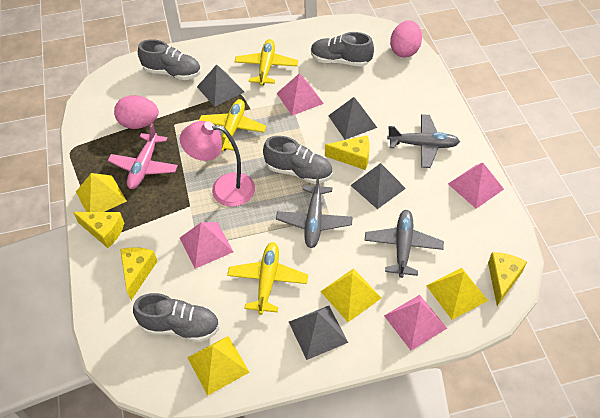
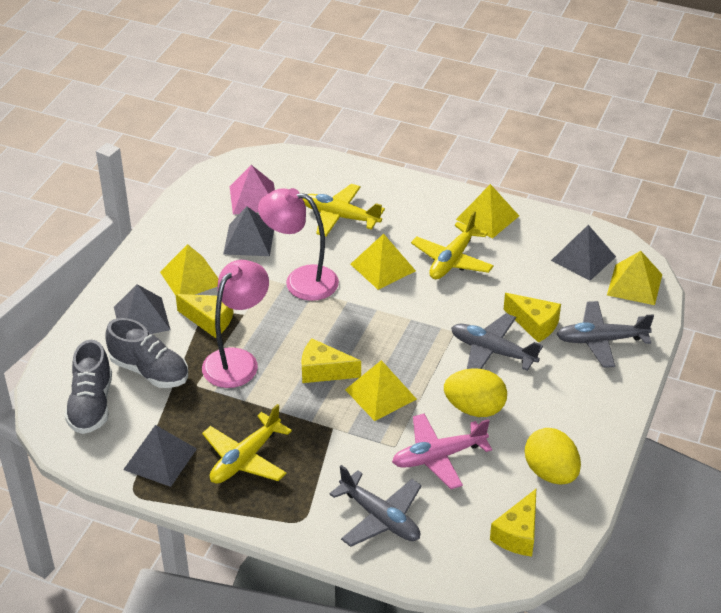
grey shoe: 4 -> 2
pink egg: 2 -> 0
pink lamp: 1 -> 2
pink pyramid: 4 -> 1
yellow egg: 0 -> 2
yellow pyramid: 4 -> 5

